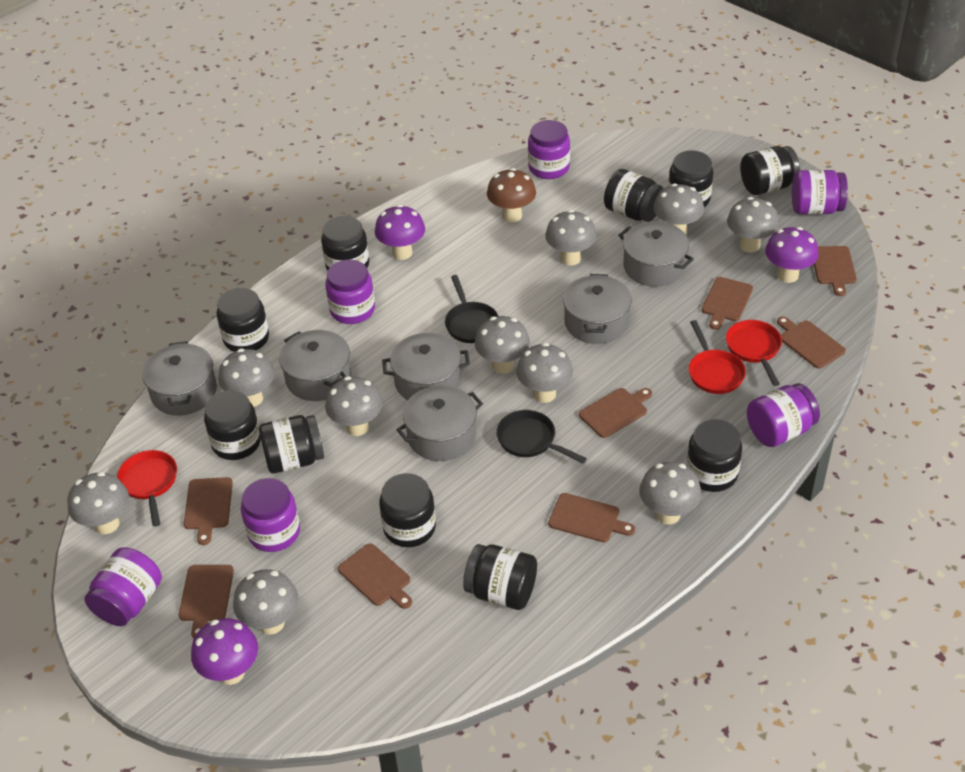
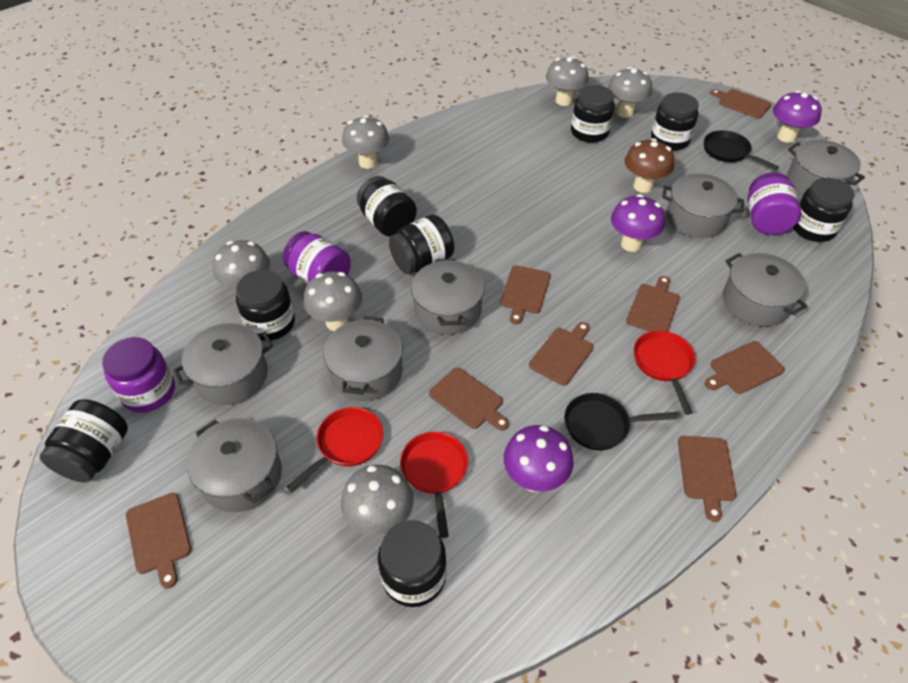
black jar: 10 -> 8
grey mushroom: 10 -> 6
grey pot: 6 -> 7
purple jar: 6 -> 3

